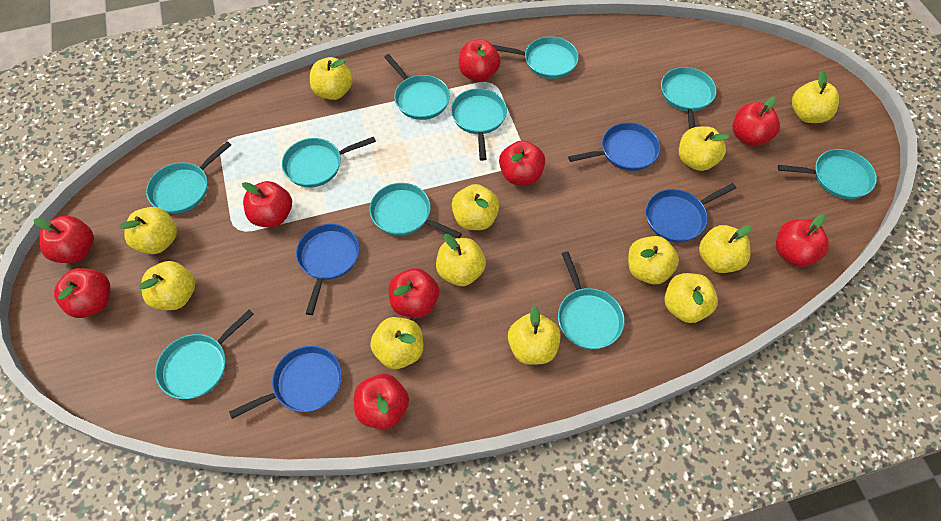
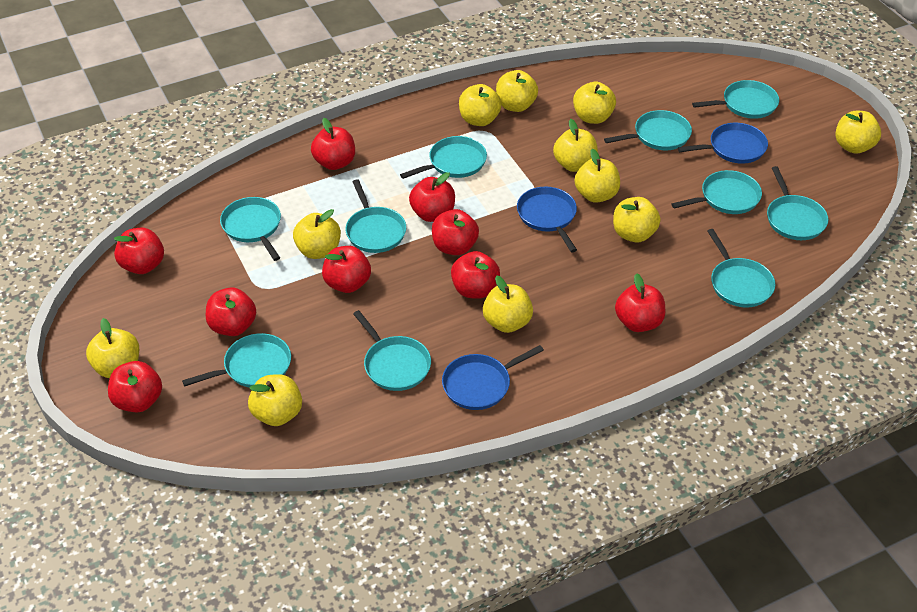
blue pan: 4 -> 3
yellow apple: 12 -> 11

